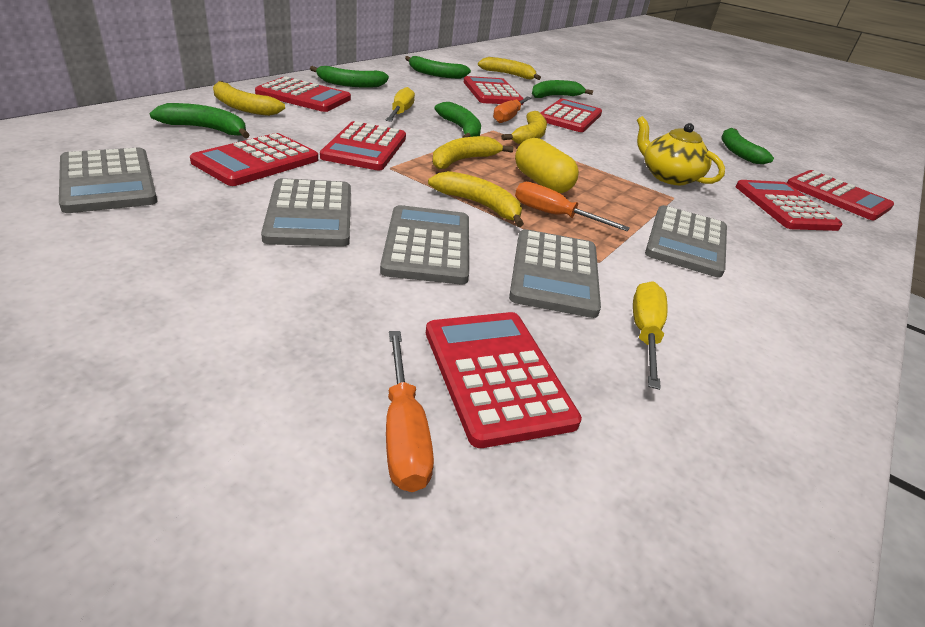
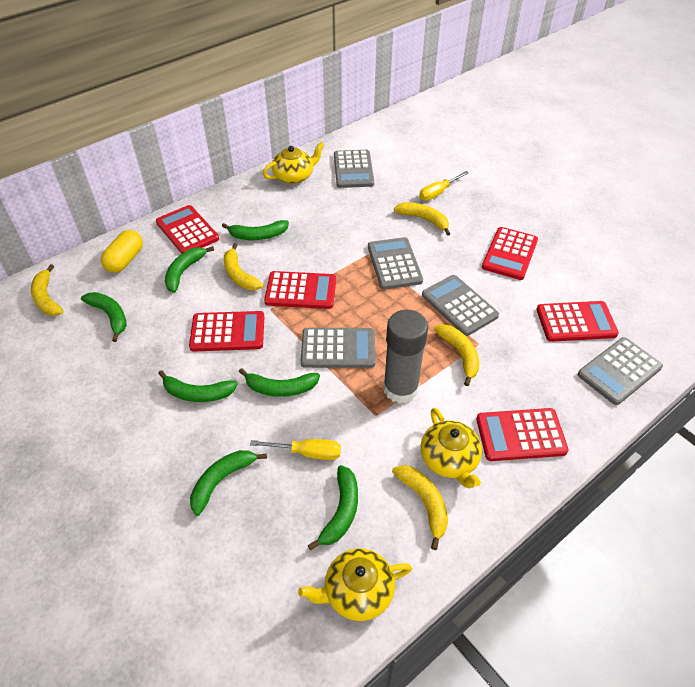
green banana: 6 -> 7
grey glue stick: 0 -> 1
orange screwdriver: 3 -> 0
red calculator: 8 -> 6
yellow teapot: 1 -> 3

